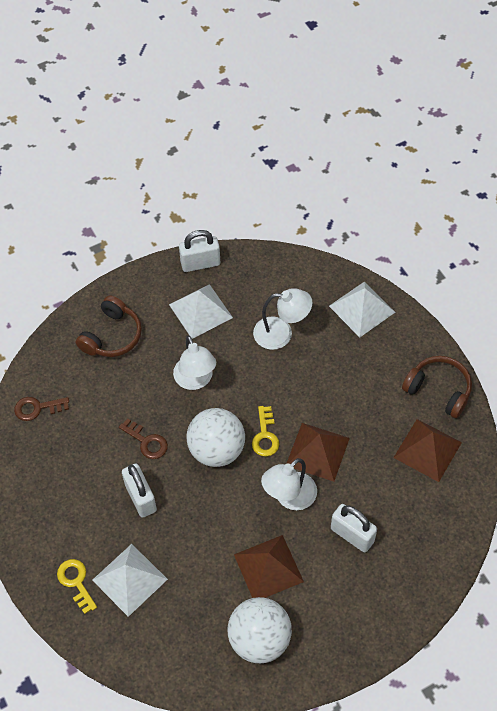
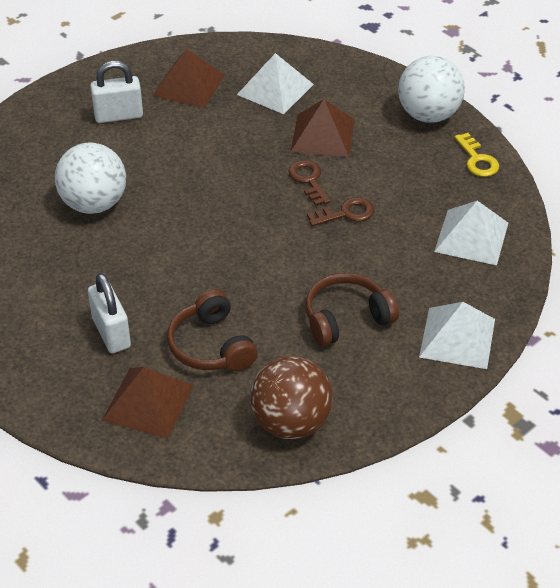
brown ball: 0 -> 1
white lamp: 3 -> 0
white padlock: 3 -> 2
yellow key: 2 -> 1

